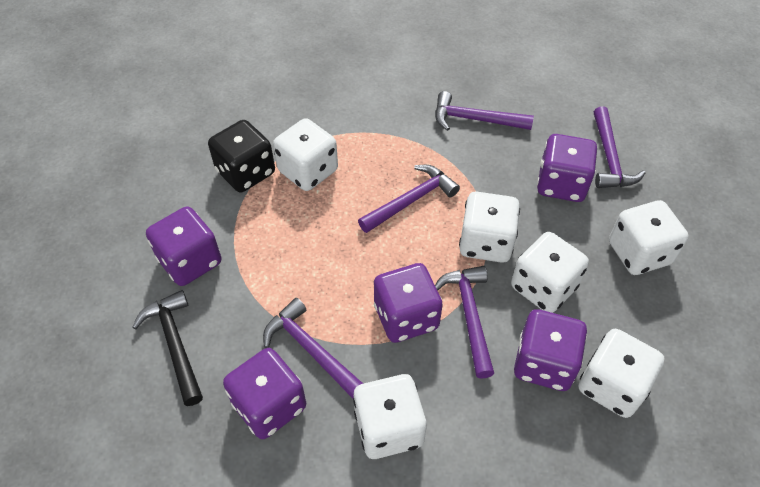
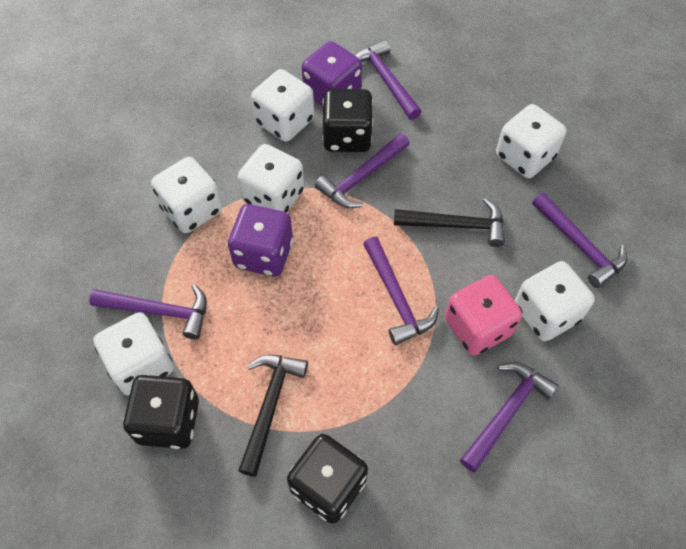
black dice: 1 -> 3
black hammer: 1 -> 2
pink dice: 0 -> 1
purple dice: 5 -> 2
purple hammer: 5 -> 6

